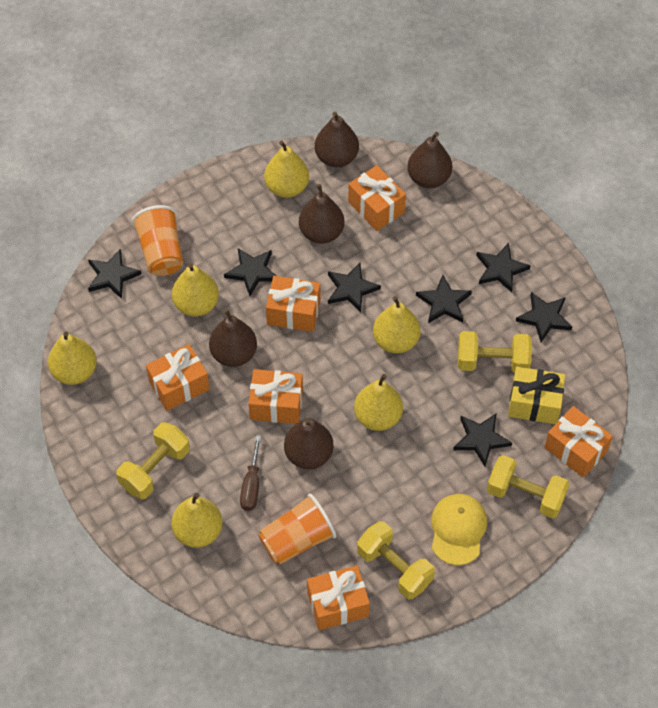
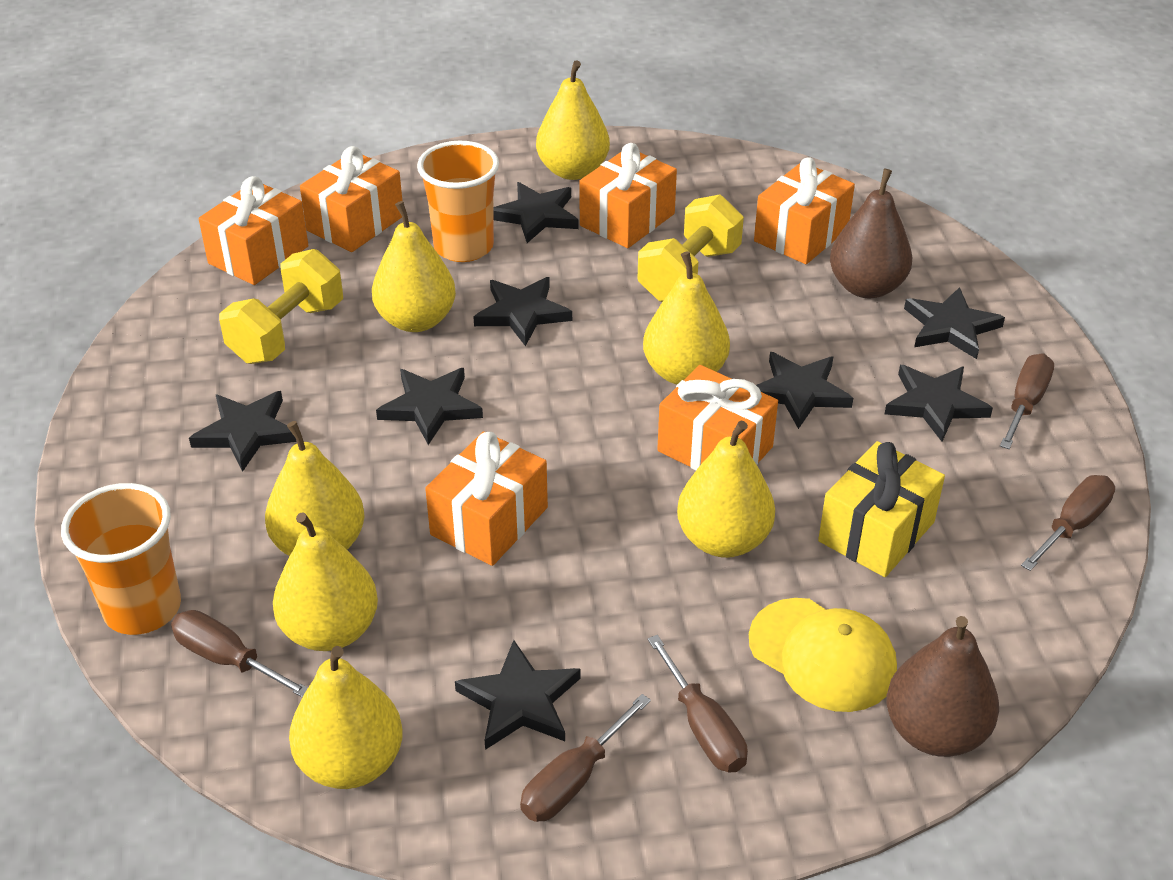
black star: 7 -> 8
brown pear: 5 -> 2
brown screwdriver: 1 -> 5
yellow dumbbell: 4 -> 2
yellow pear: 6 -> 7

